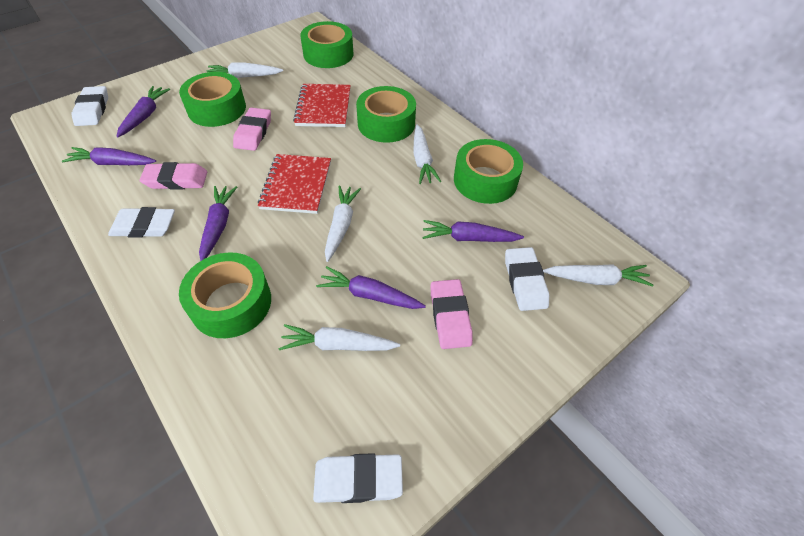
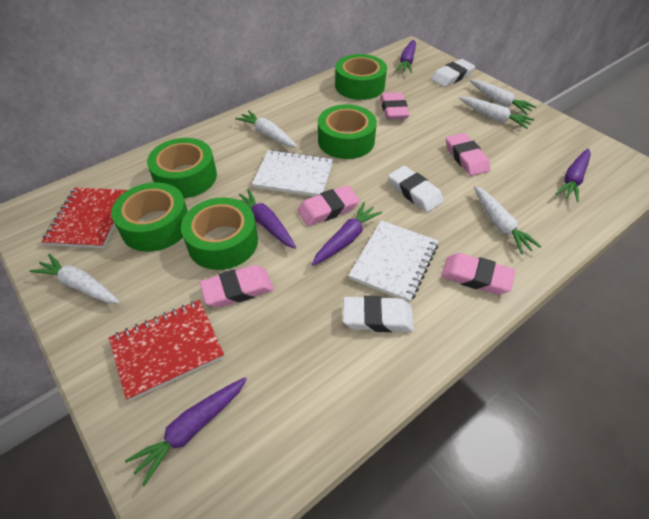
pink eraser: 3 -> 5
white eraser: 4 -> 3
white notebook: 0 -> 2

